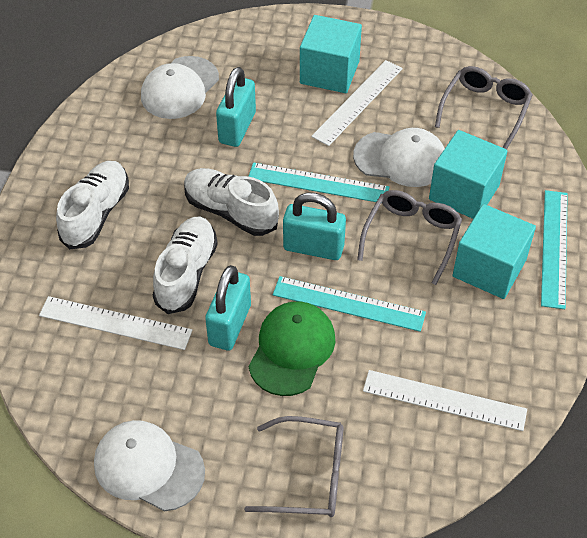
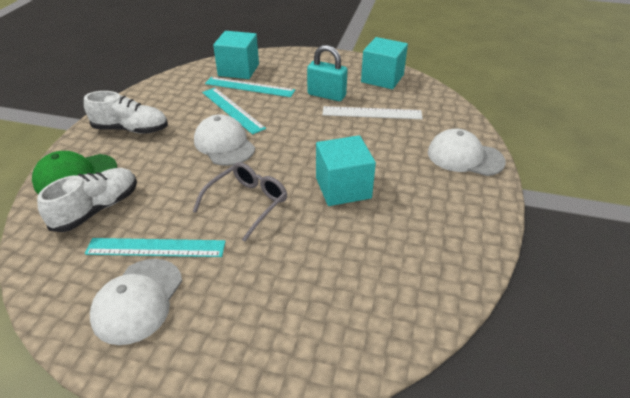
grey glasses: 3 -> 1
turquoise padlock: 3 -> 1
white ruler: 3 -> 1
white shoe: 3 -> 2

